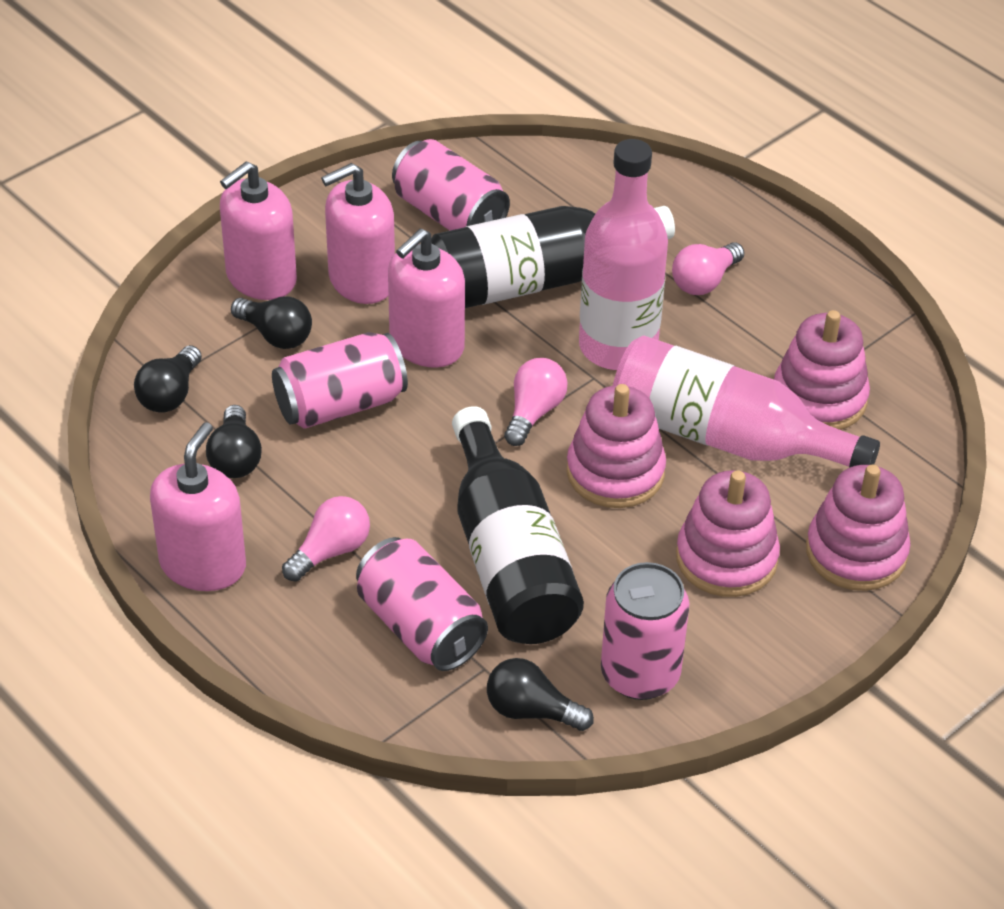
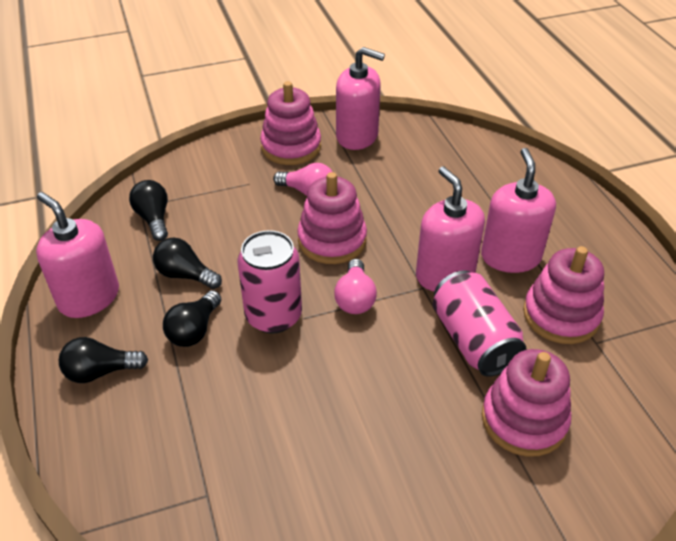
black bottle: 2 -> 0
pink bottle: 2 -> 0
pink can: 4 -> 2
pink light bulb: 3 -> 2

